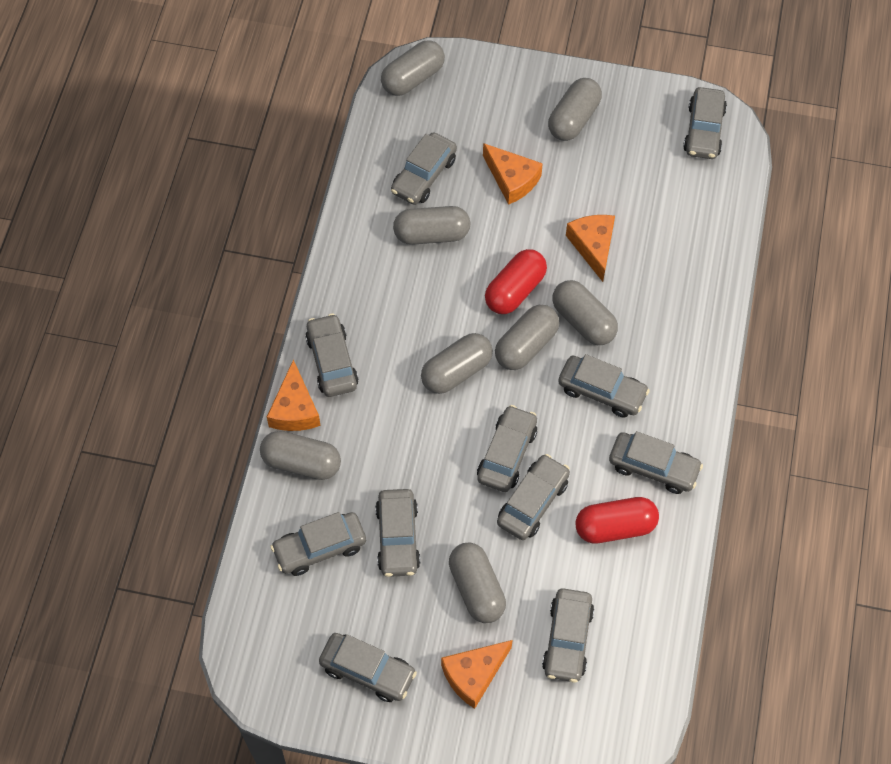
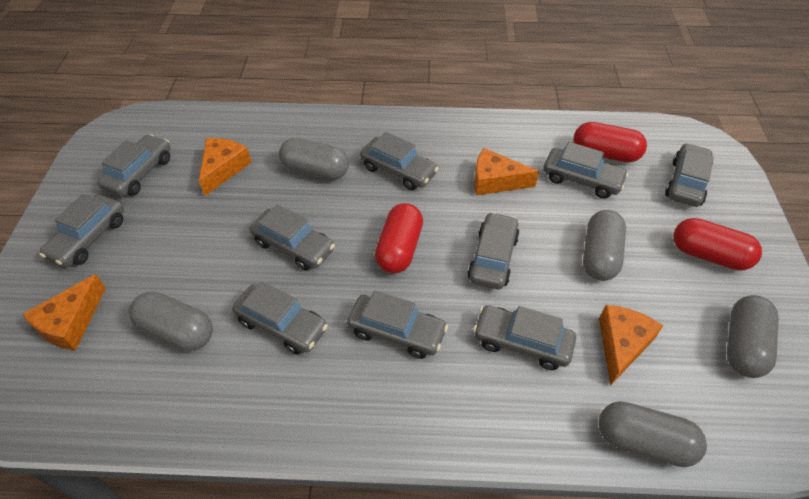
grey capsule: 8 -> 5
grey car: 11 -> 10
red capsule: 2 -> 3

